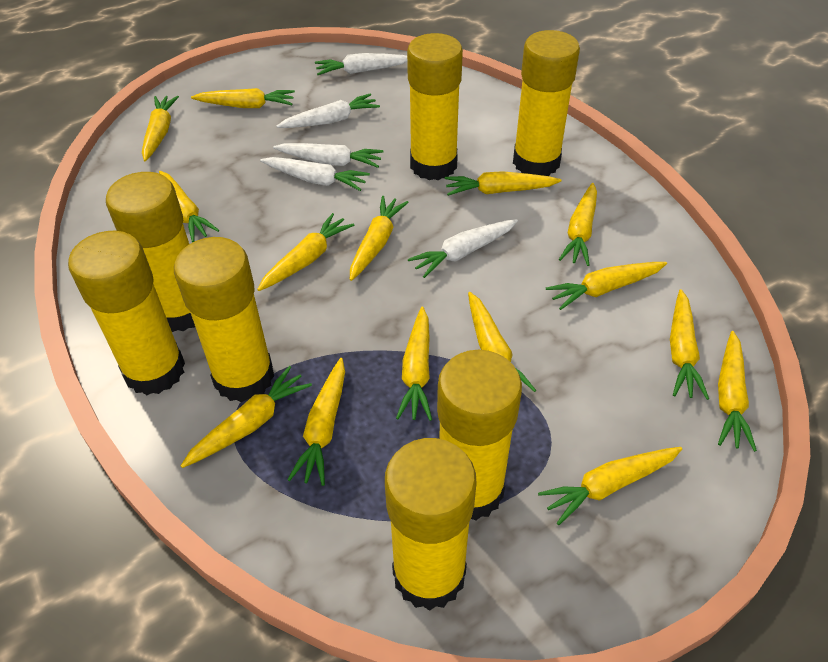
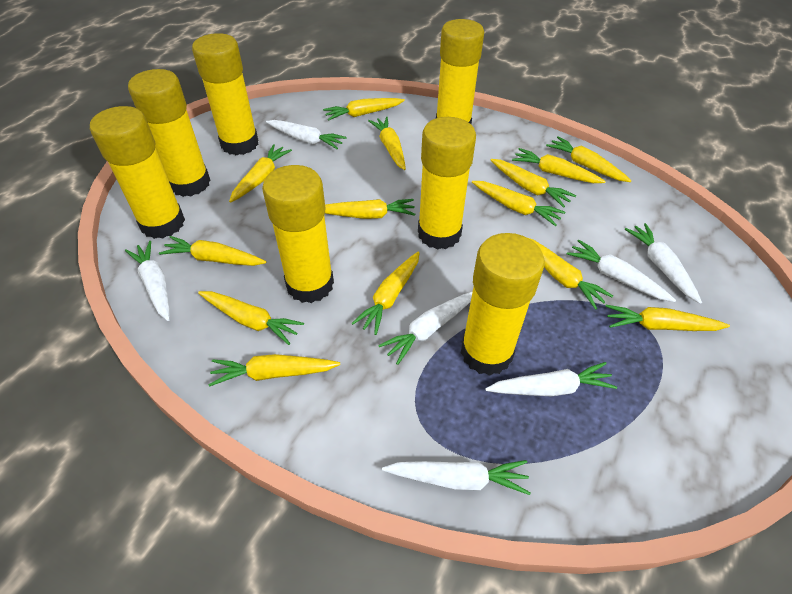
white carrot: 5 -> 7
yellow carrot: 15 -> 14

